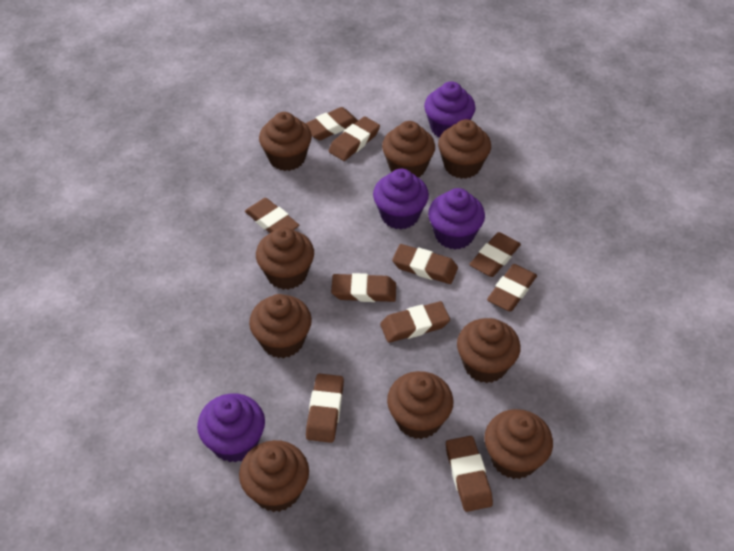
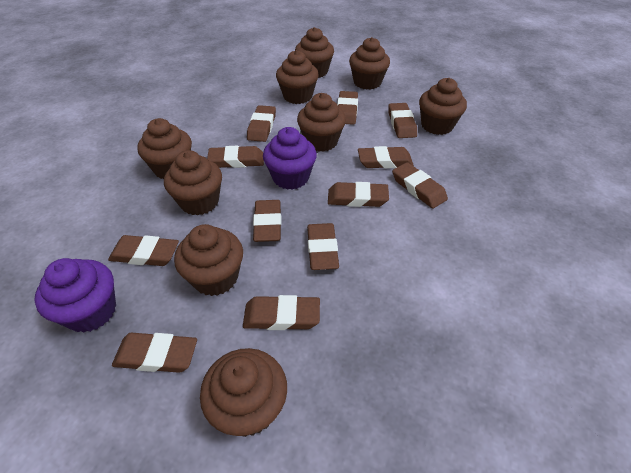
brown eraser: 10 -> 12
purple cupcake: 4 -> 2

